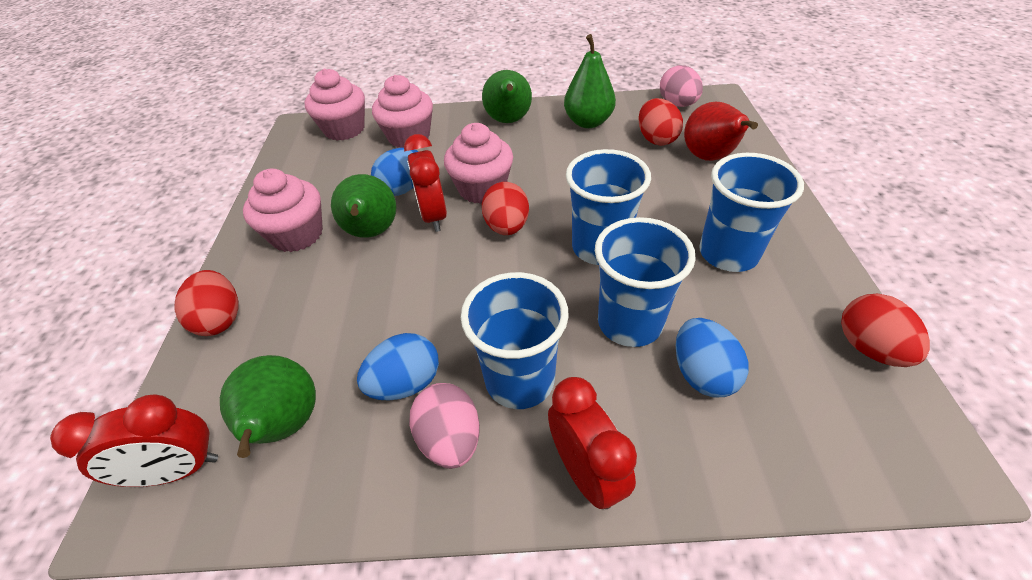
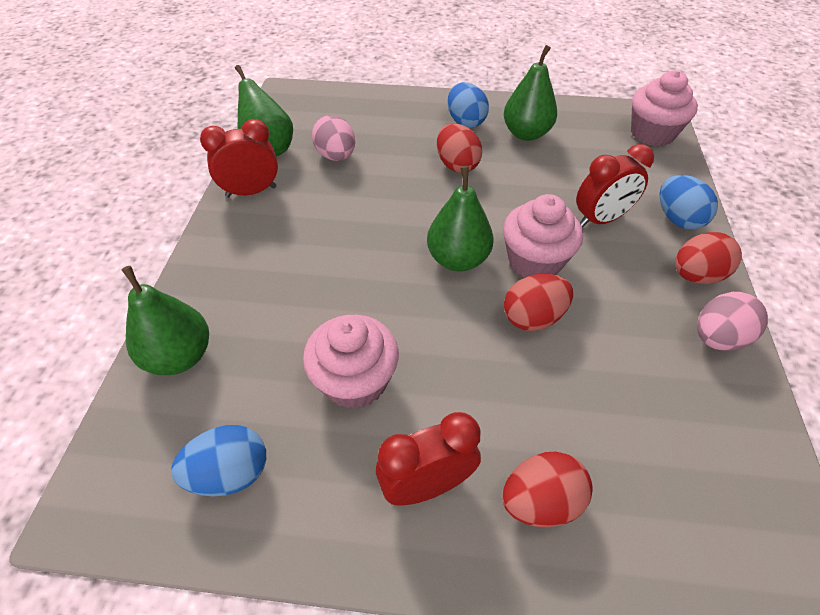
blue cup: 4 -> 0
pink cupcake: 4 -> 3
red pear: 1 -> 0

